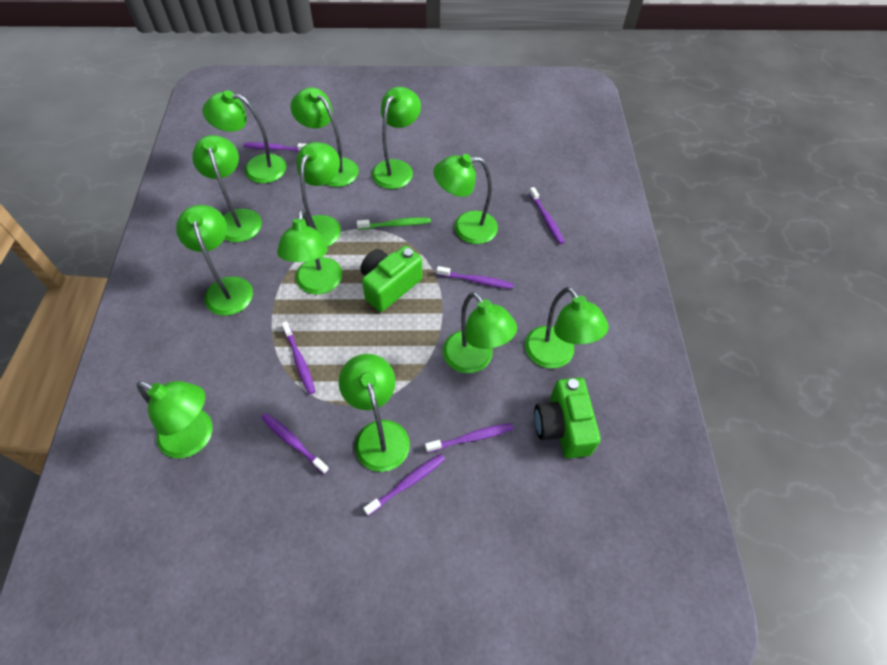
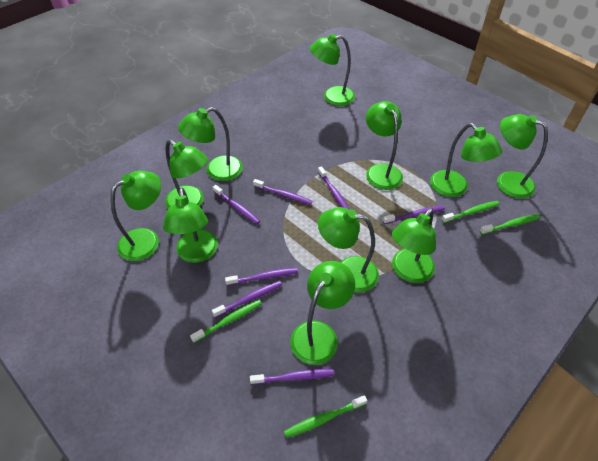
green camera: 2 -> 0
green lamp: 12 -> 11
green toothbrush: 1 -> 4

